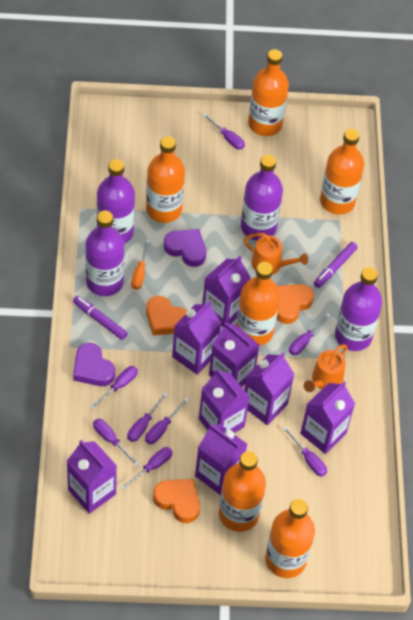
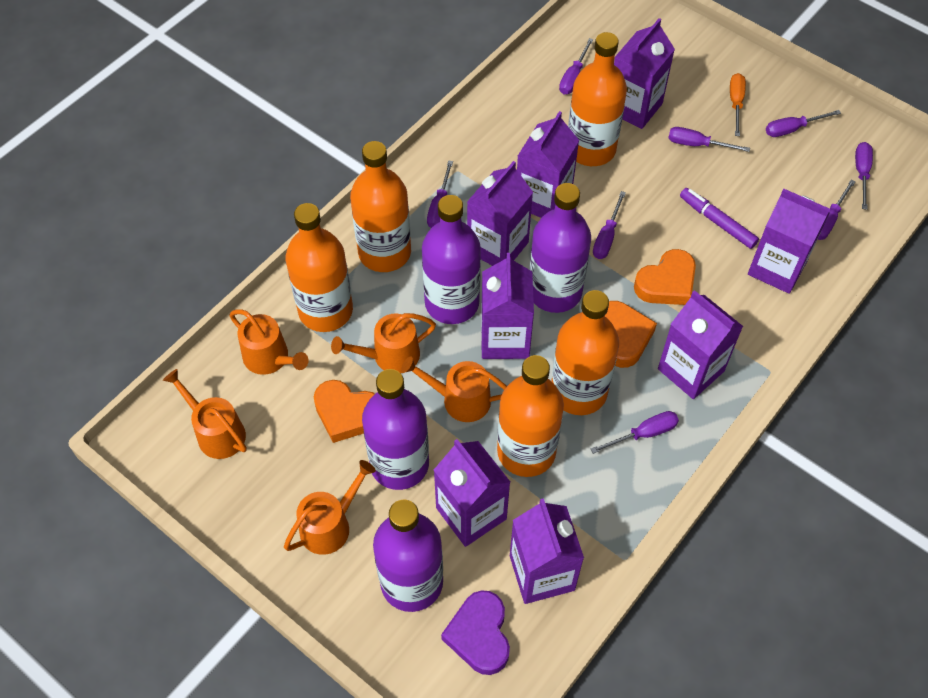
orange bottle: 6 -> 5
orange watering can: 2 -> 5
purple heart: 2 -> 1
purple marker: 2 -> 1

